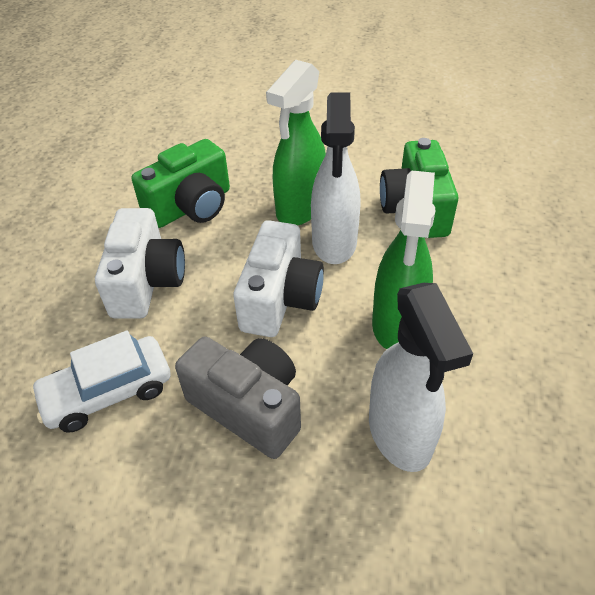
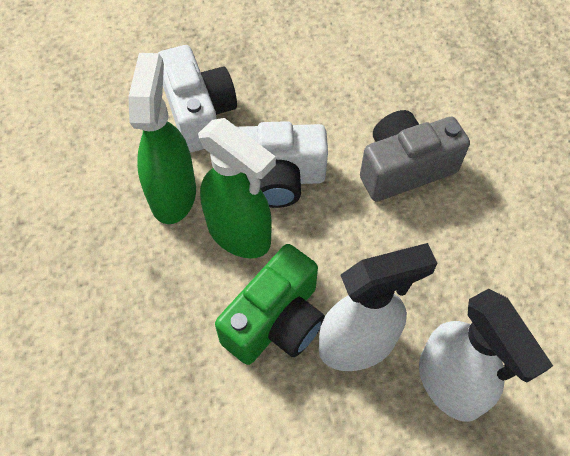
green camera: 2 -> 1
white car: 1 -> 0

